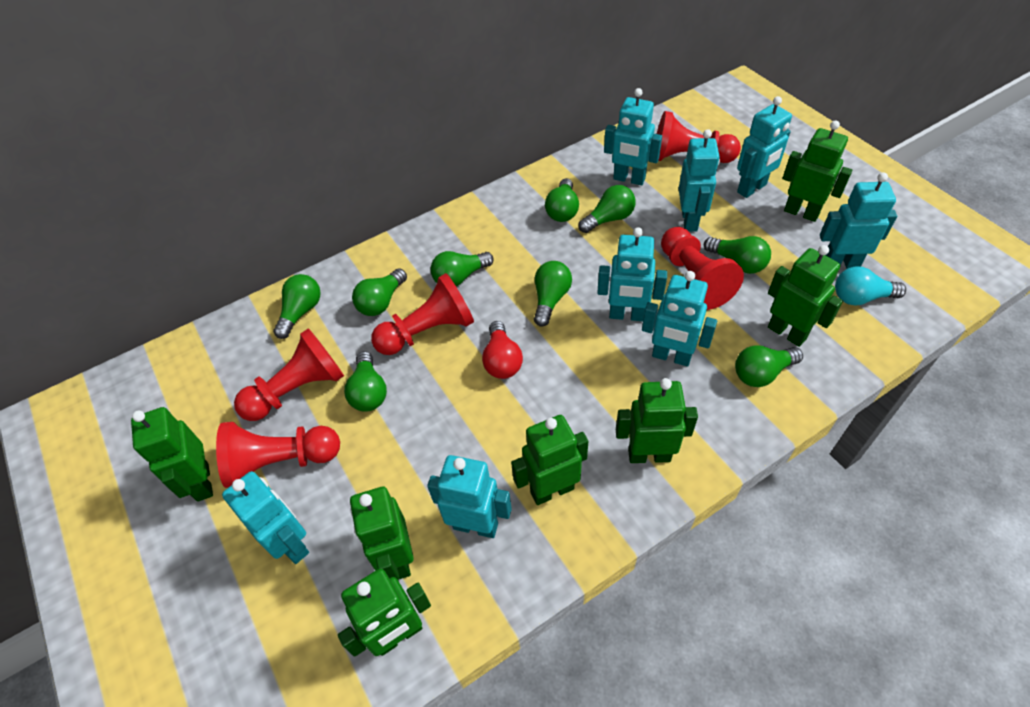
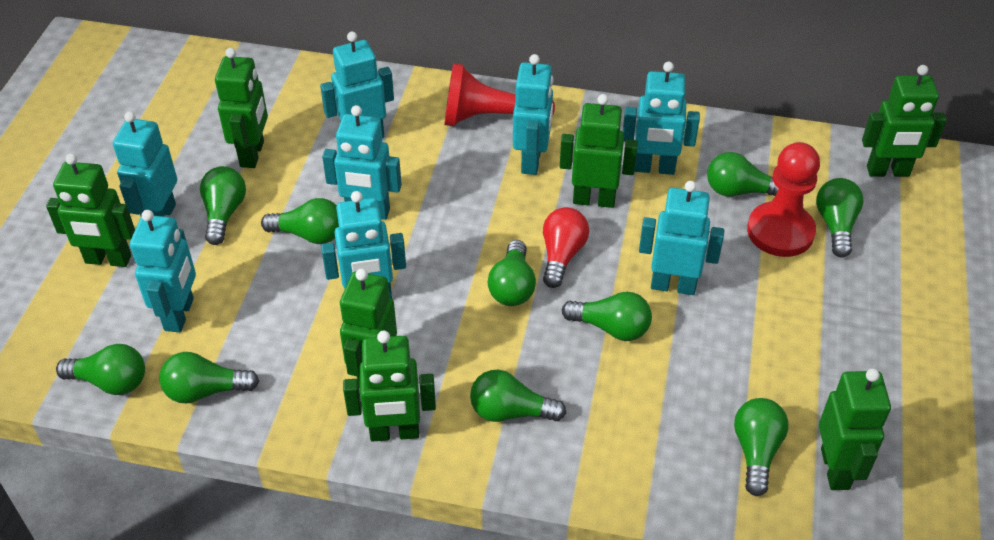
green light bulb: 9 -> 10
red pawn: 5 -> 2
turquoise light bulb: 1 -> 0

